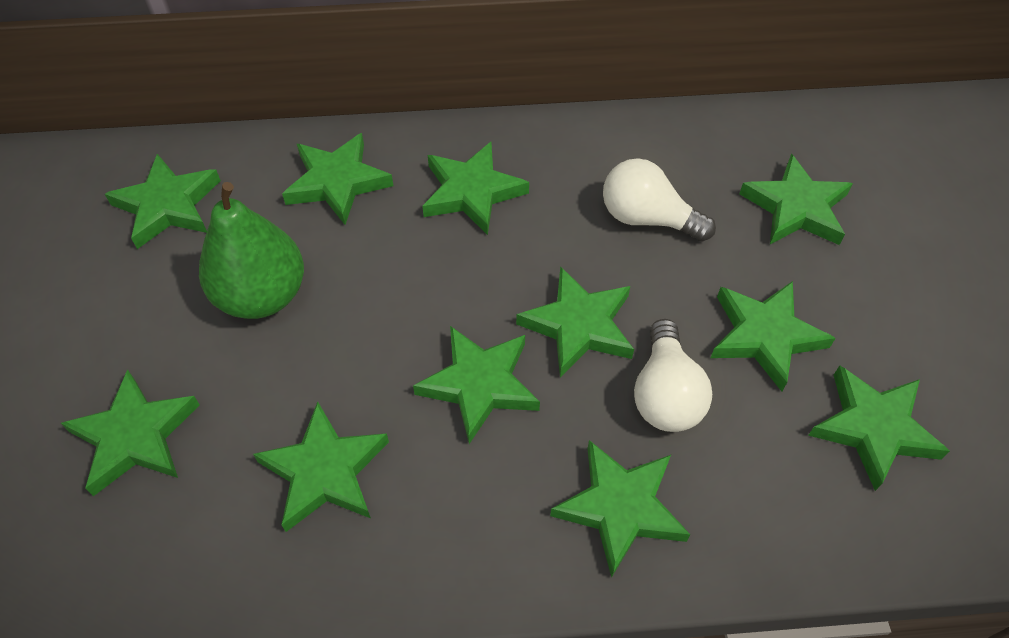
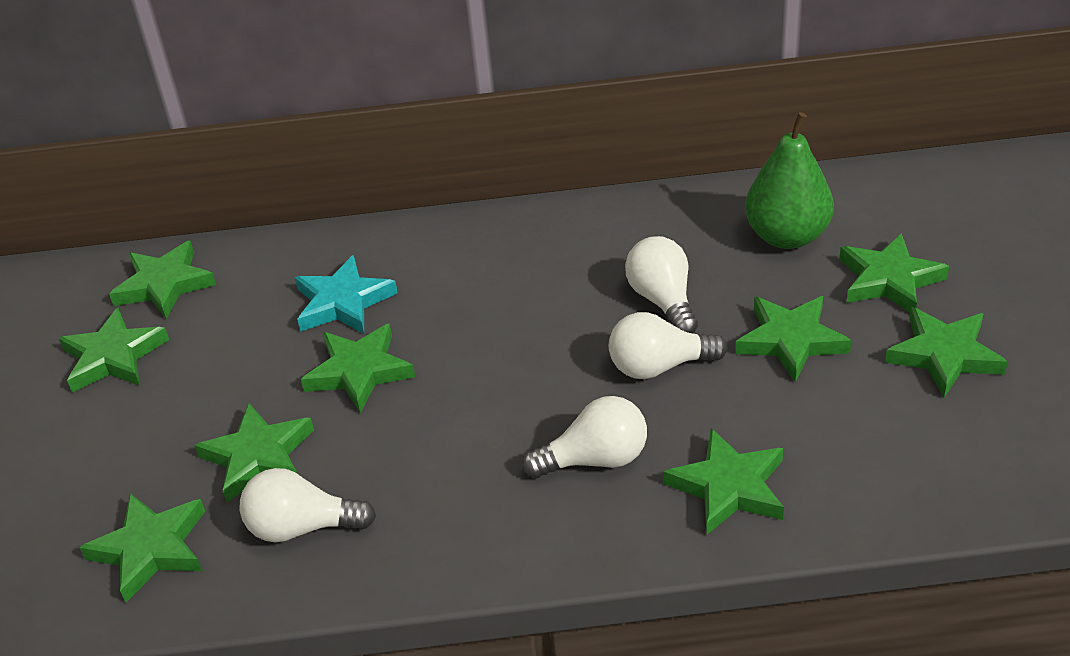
green star: 11 -> 9
turquoise star: 0 -> 1
white light bulb: 2 -> 4

